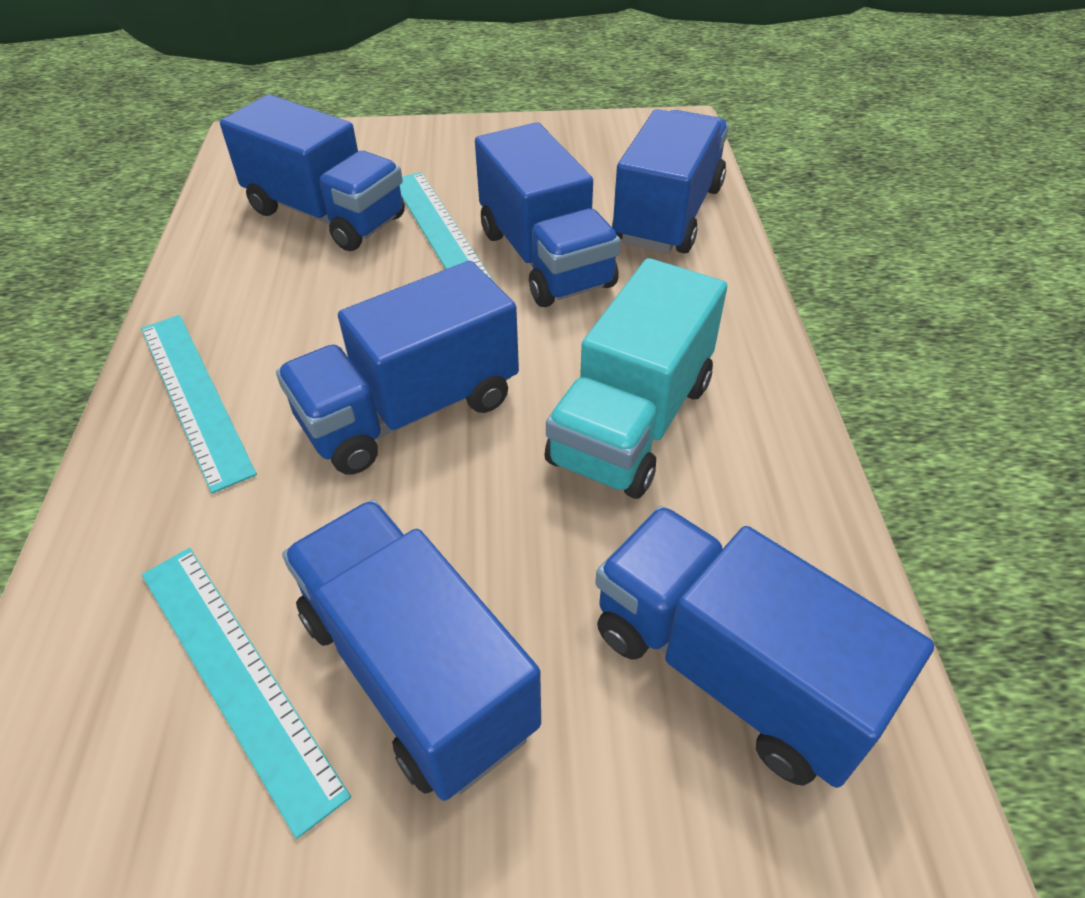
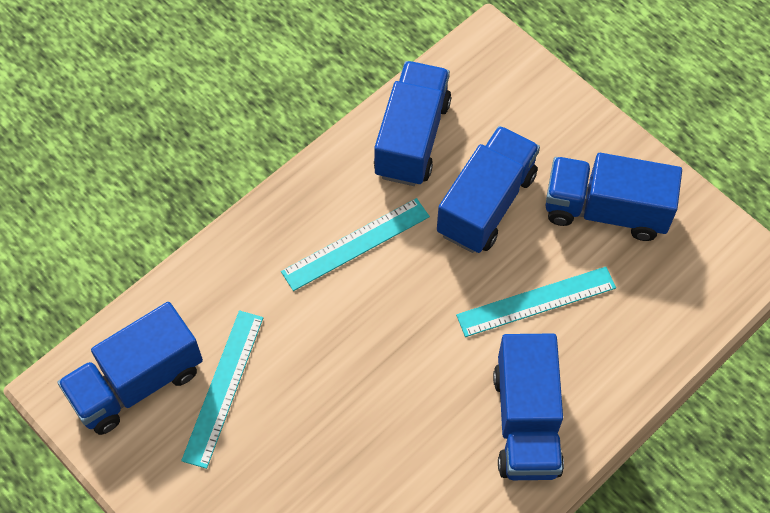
blue truck: 6 -> 5
turquoise truck: 1 -> 0

